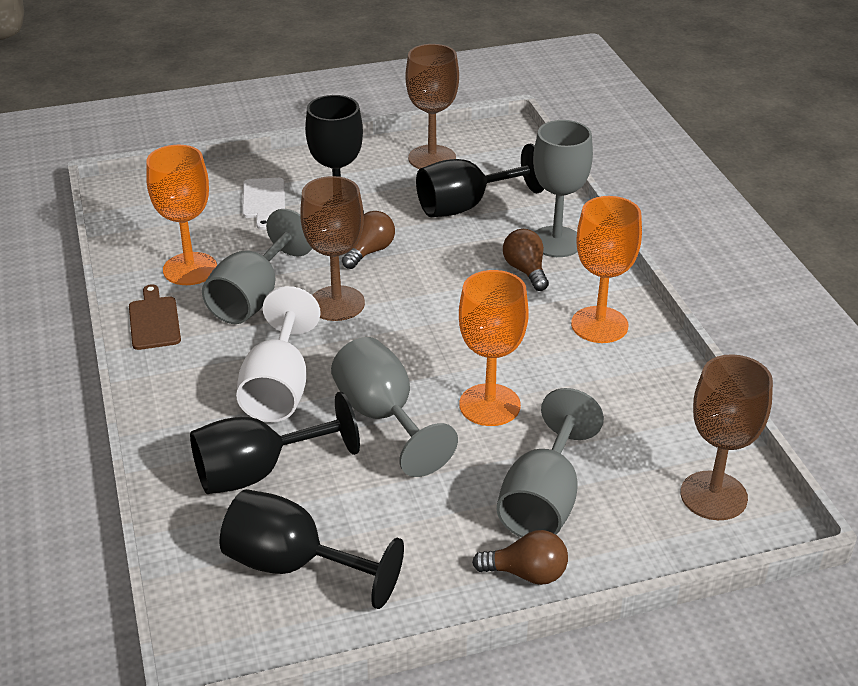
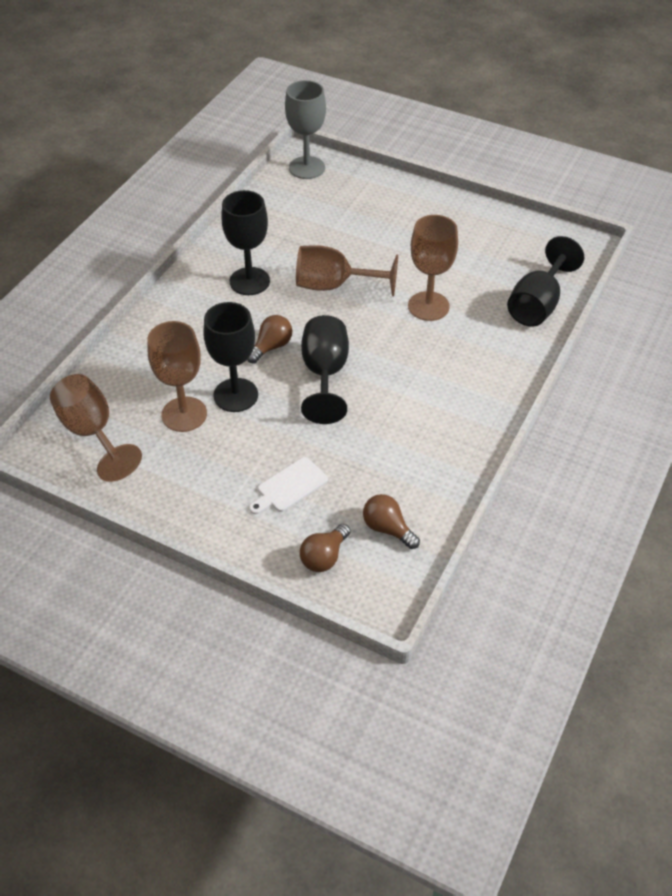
brown cutting board: 1 -> 0
brown goblet: 3 -> 4
grey goblet: 4 -> 1
orange goblet: 3 -> 0
white goblet: 1 -> 0

